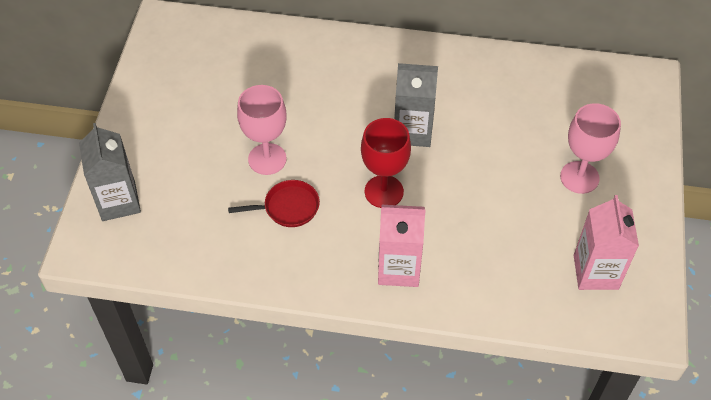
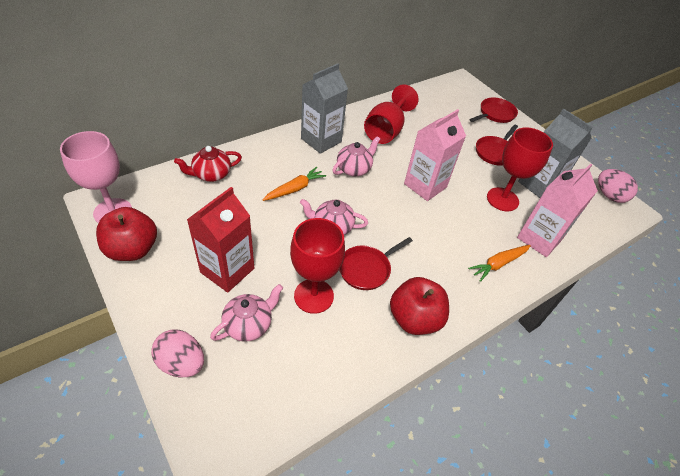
orange carrot: 0 -> 2
pink egg: 0 -> 2
pink goblet: 2 -> 1
pink teapot: 0 -> 3
red apple: 0 -> 2
red carton: 0 -> 1
red goblet: 1 -> 3
red pan: 1 -> 3
red teapot: 0 -> 1

